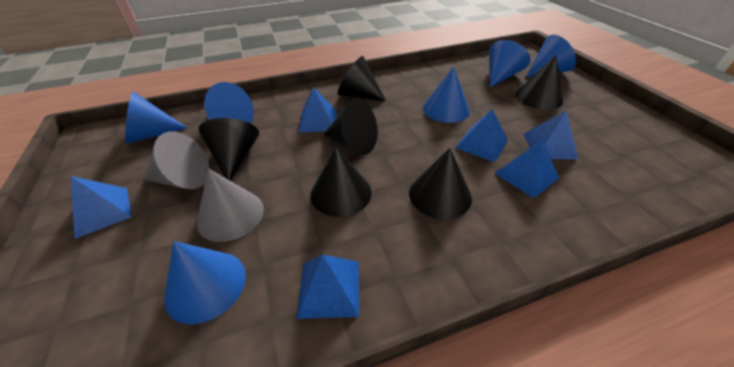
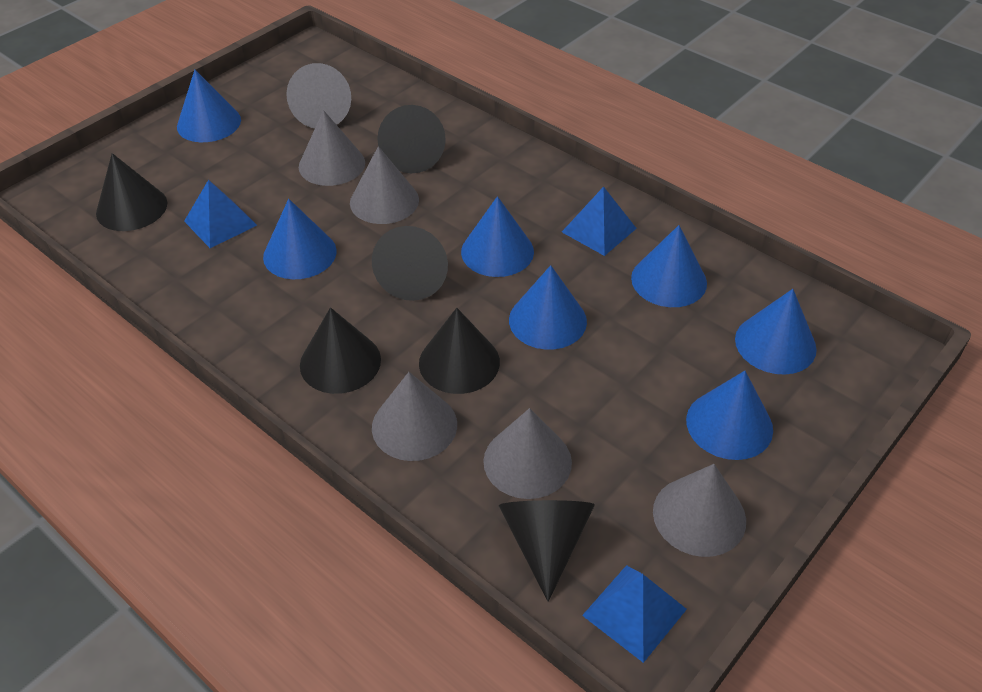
blue cone: 6 -> 7
blue pyramid: 6 -> 3
grey cone: 2 -> 6

